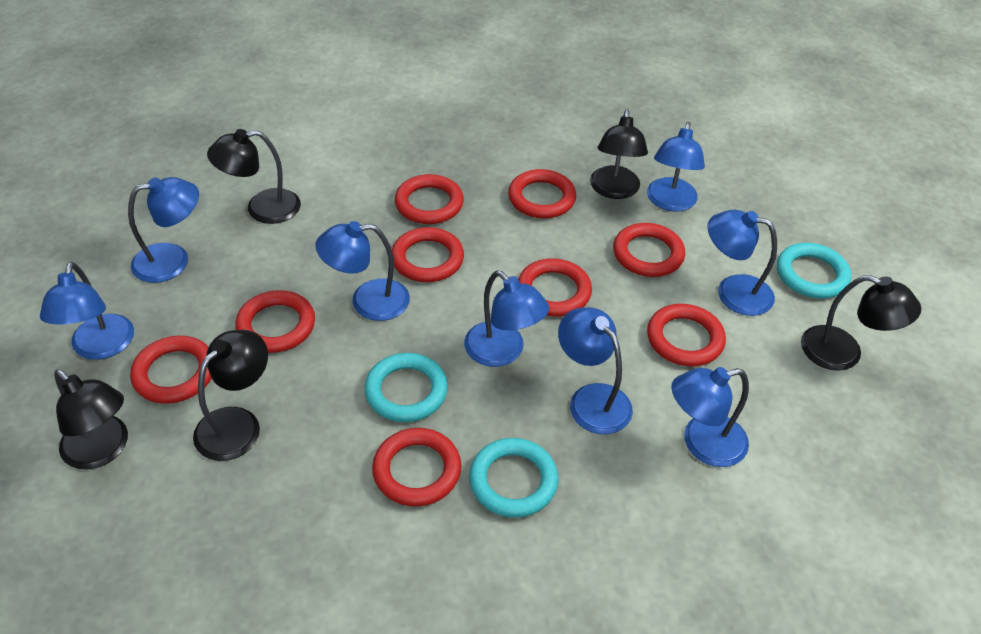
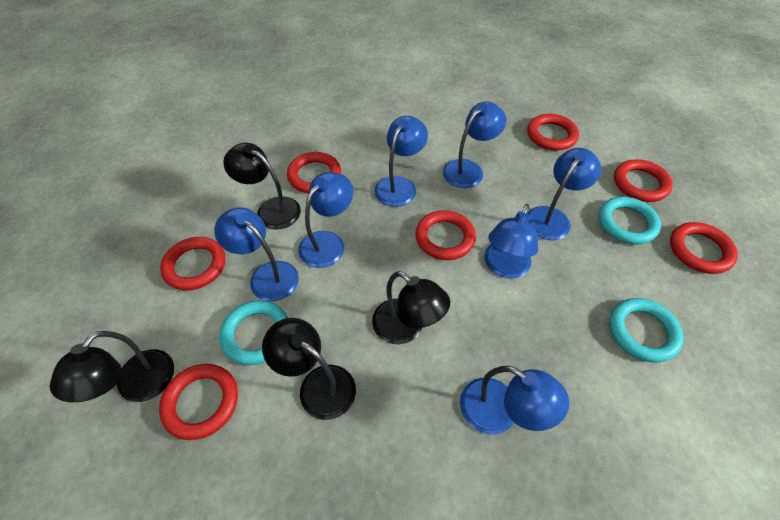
black lamp: 5 -> 4
blue lamp: 8 -> 7
red ring: 9 -> 7

